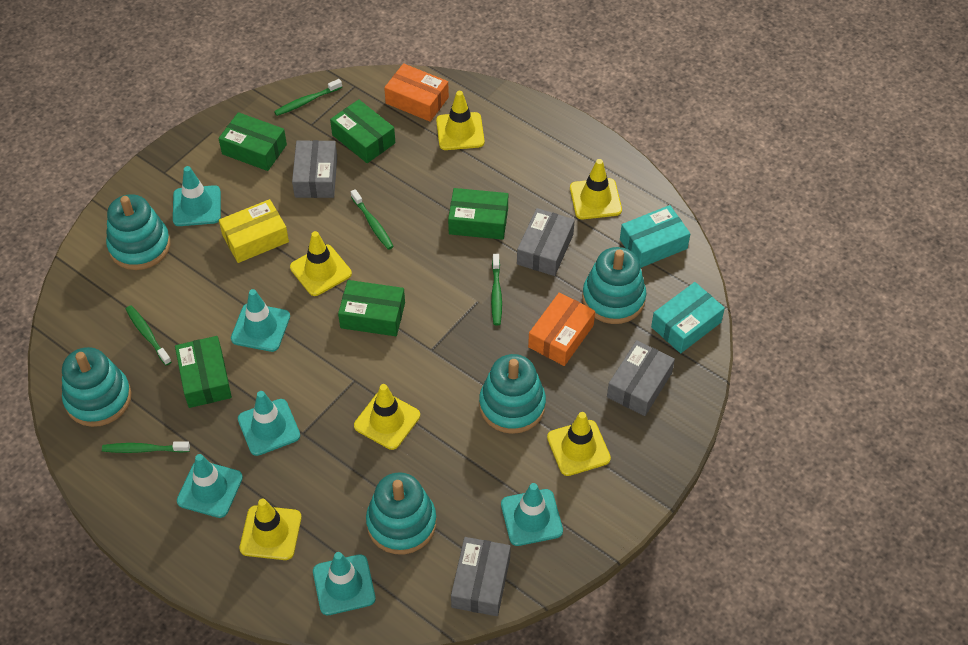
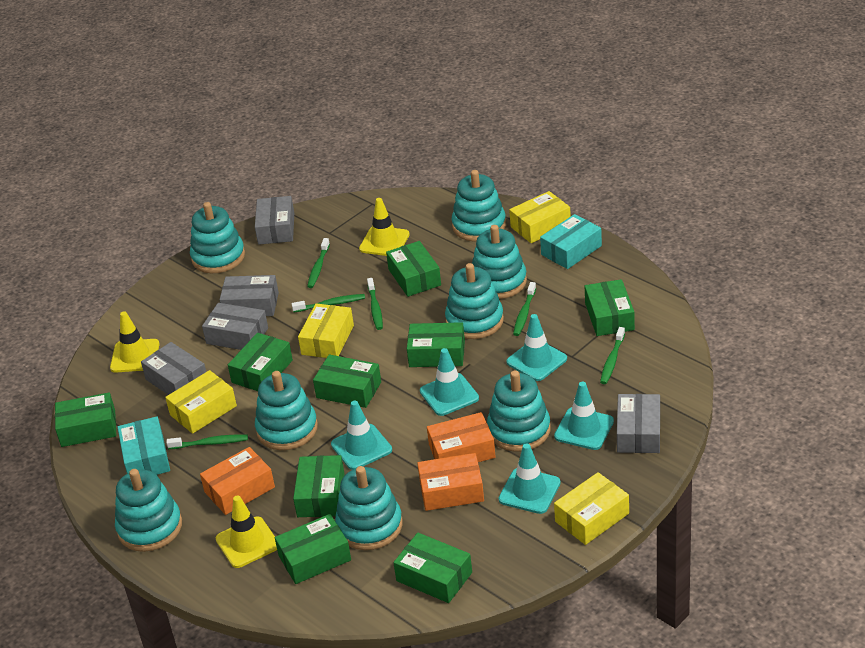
green box: 5 -> 9
green toothbrush: 5 -> 6
grey box: 4 -> 5
orange box: 2 -> 3
turquoise stacking toy: 5 -> 8
turquoise traffic cone: 6 -> 5
yellow box: 1 -> 4
yellow traffic cone: 6 -> 3

